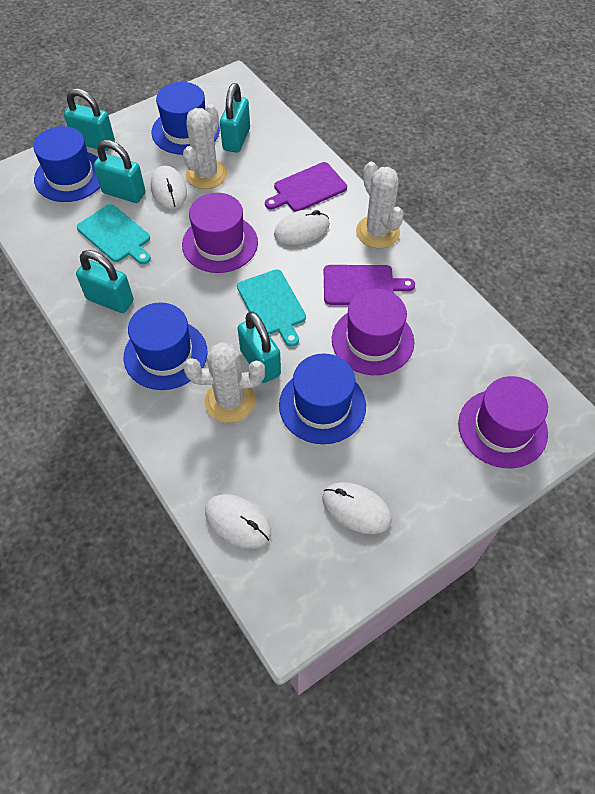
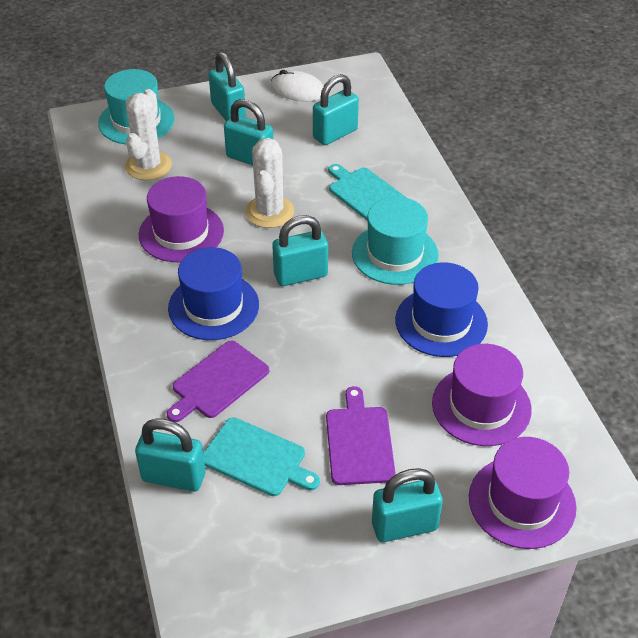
blue hat: 4 -> 2
turquoise hat: 0 -> 2
turquoise padlock: 5 -> 6
white cactus: 3 -> 2
white mouse: 4 -> 1

